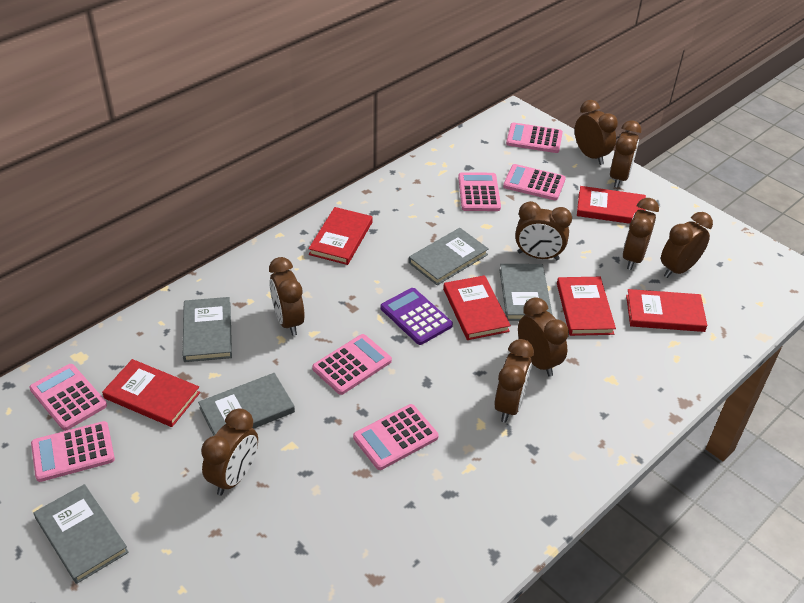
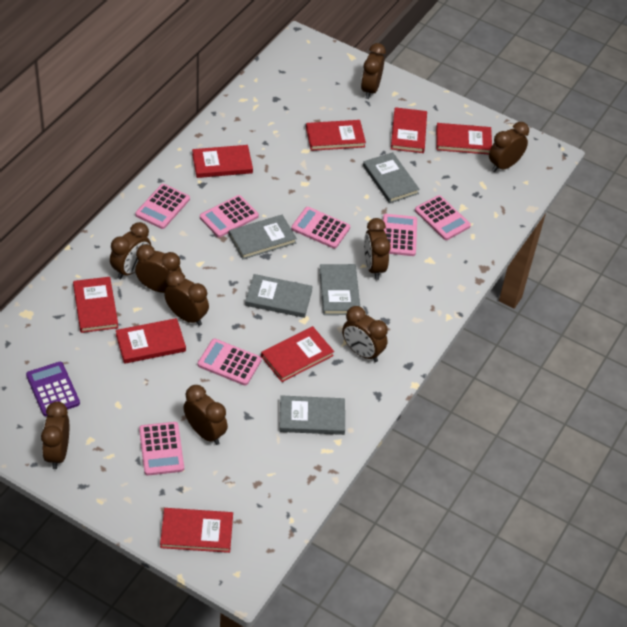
red book: 6 -> 8

